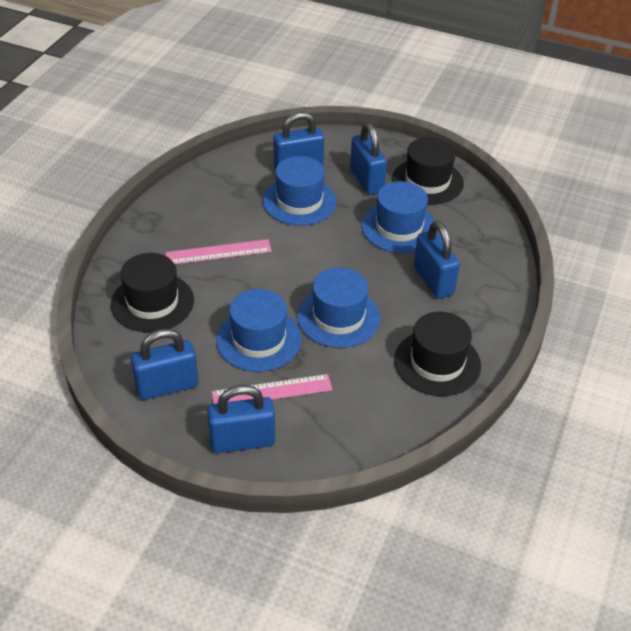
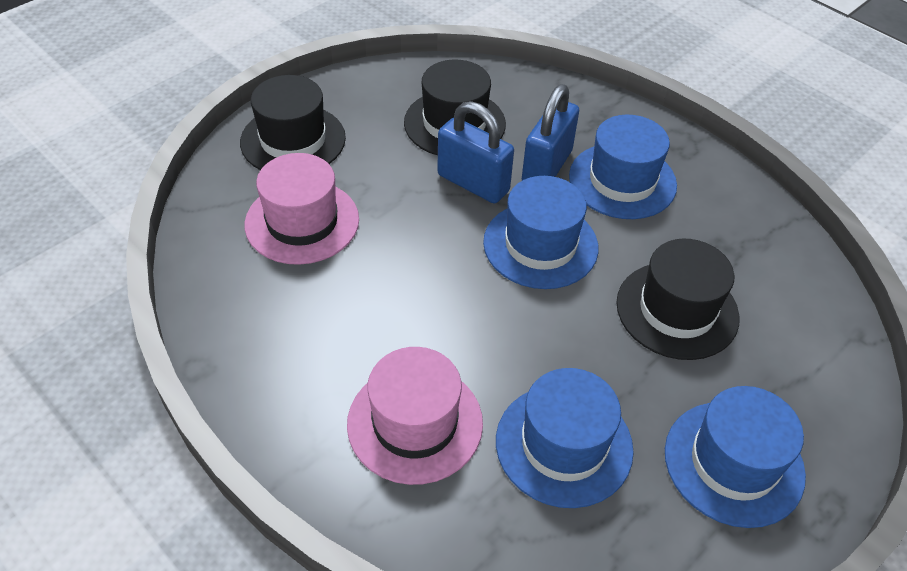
blue padlock: 5 -> 2
pink hat: 0 -> 2
pink ruler: 2 -> 0

